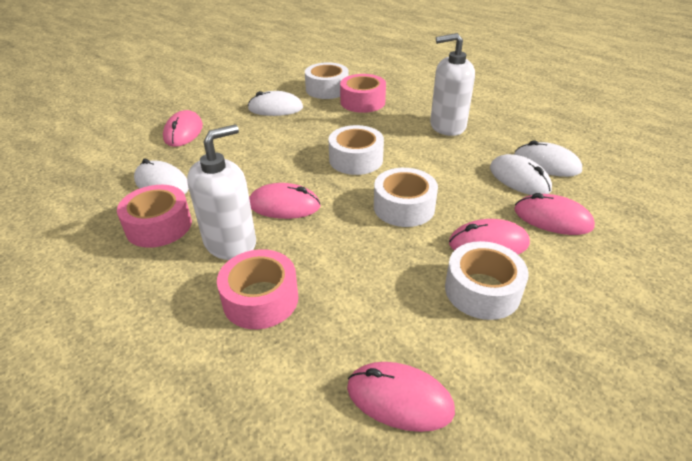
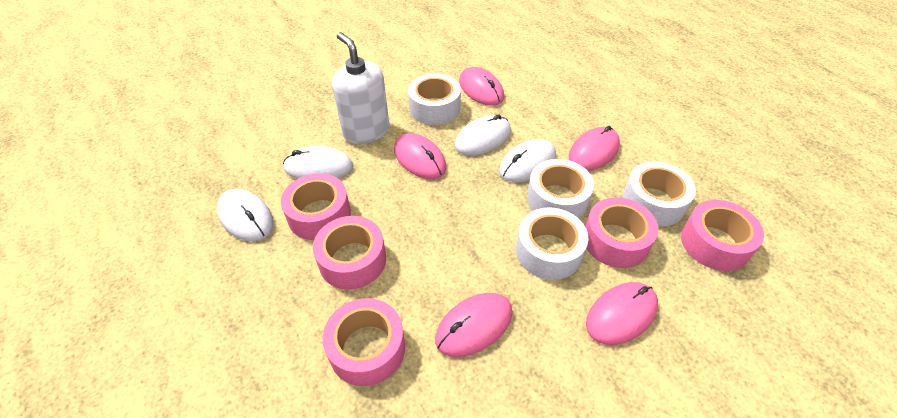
pink tape: 3 -> 5
white soap dispenser: 2 -> 1

